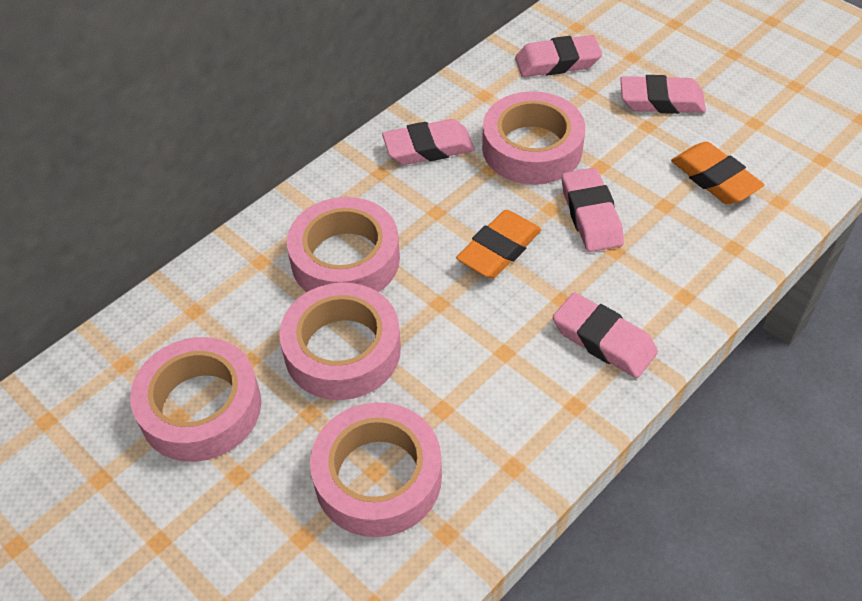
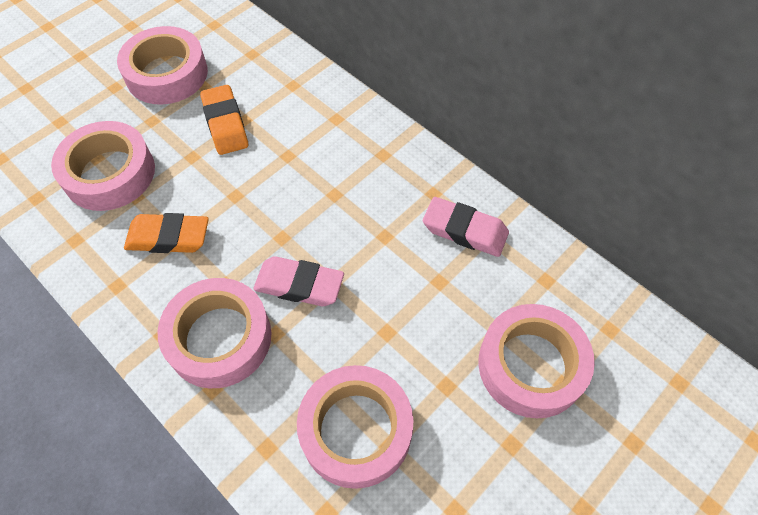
pink eraser: 5 -> 2

